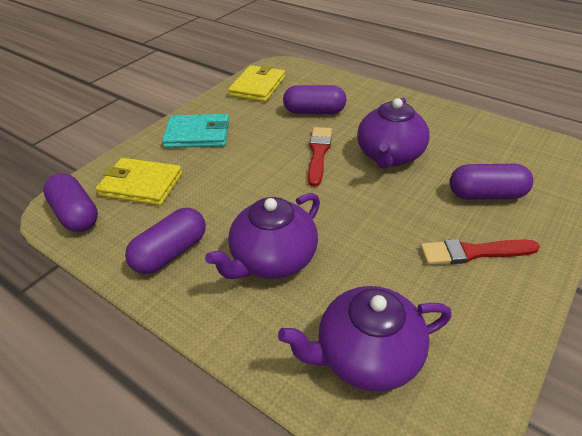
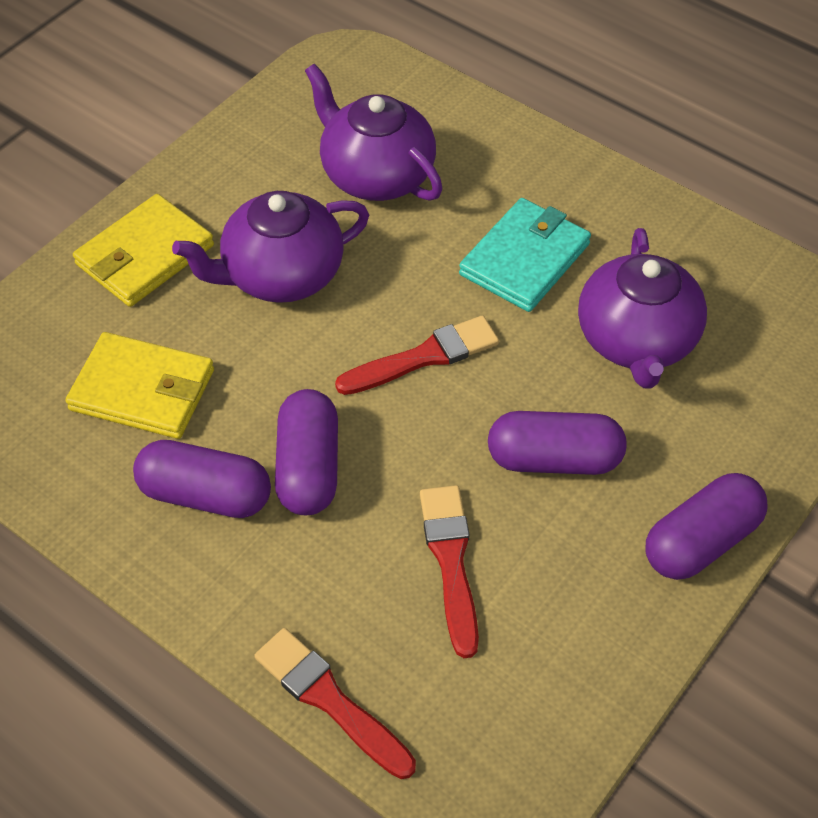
red brush: 2 -> 3

